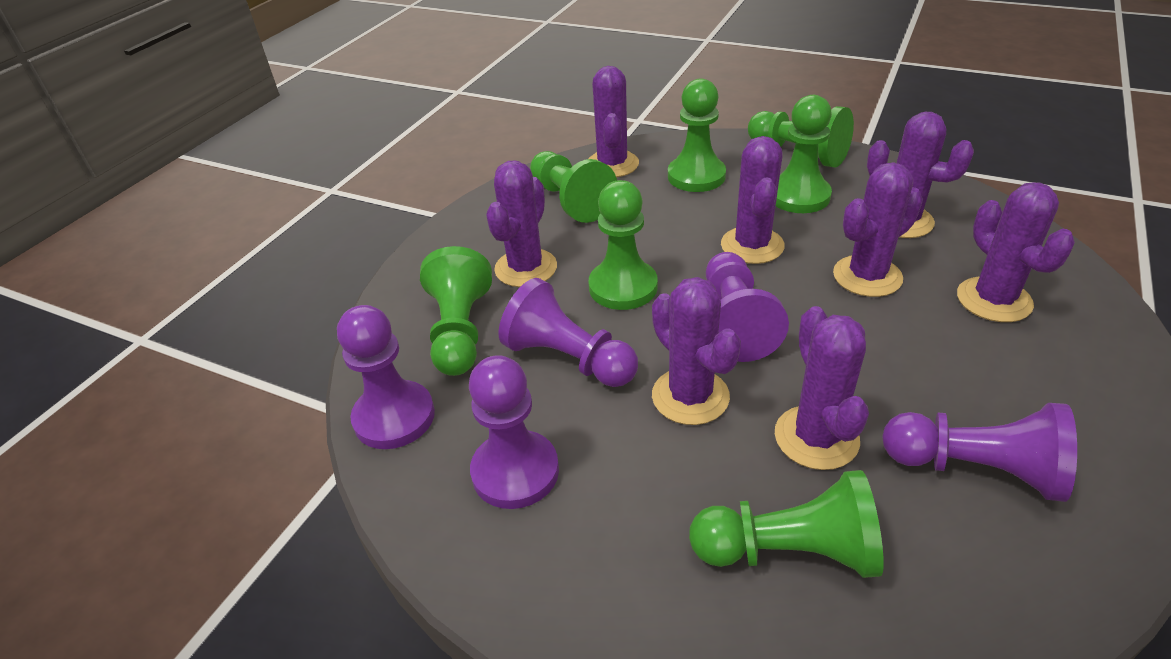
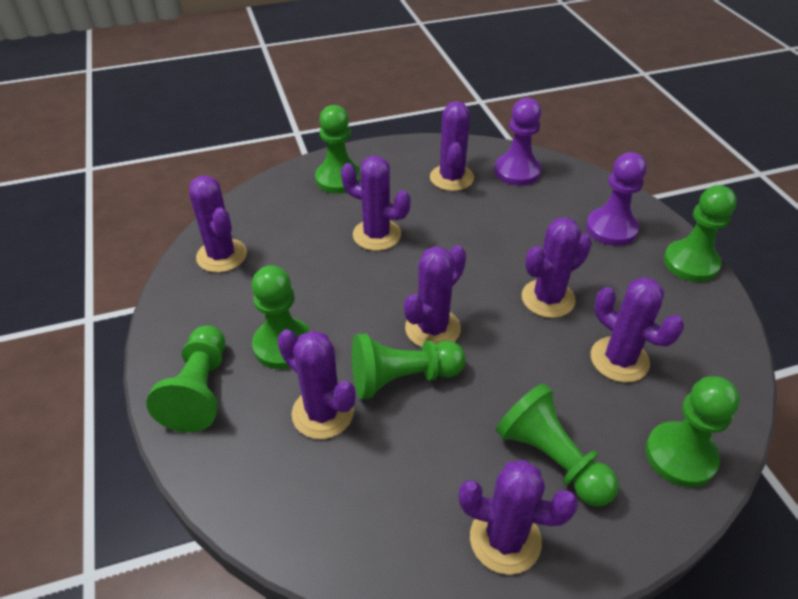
purple pawn: 5 -> 2

